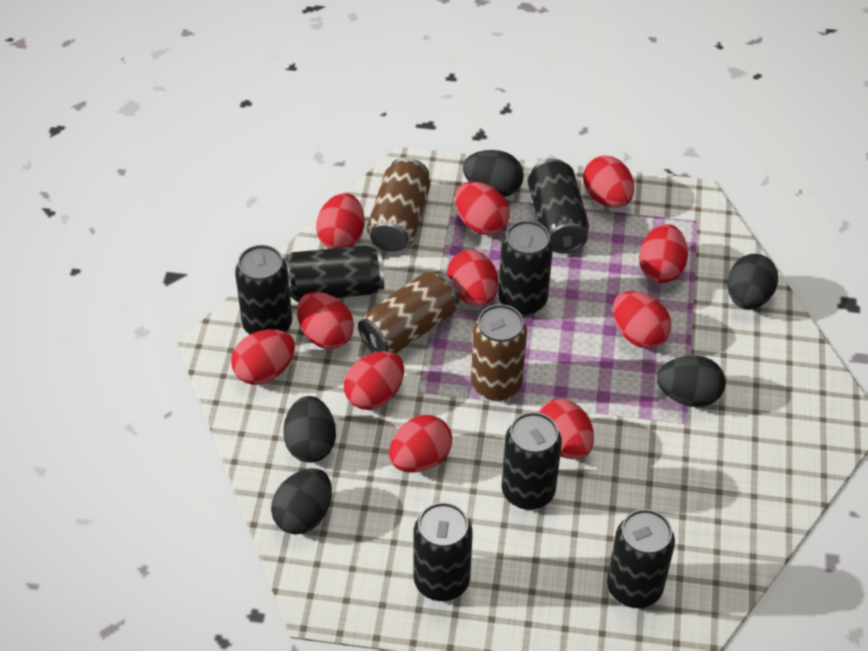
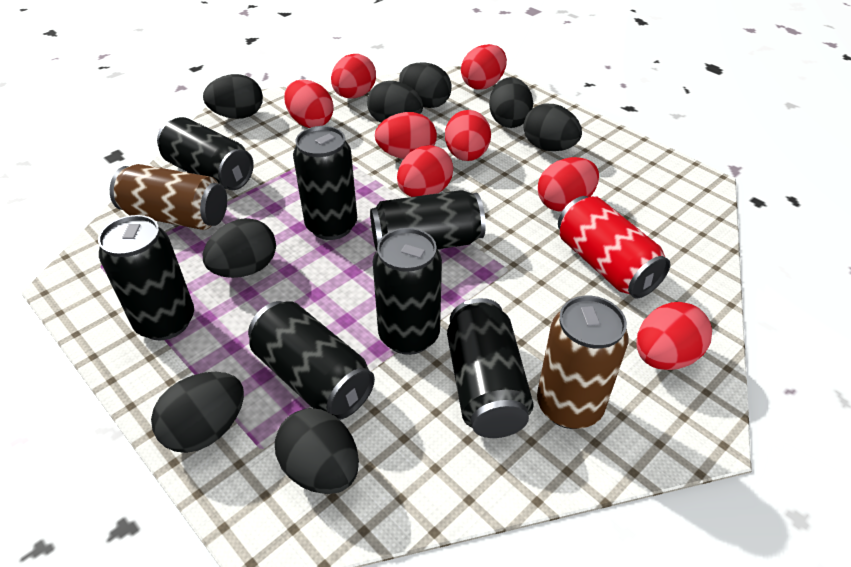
black egg: 5 -> 8
brown can: 3 -> 2
red can: 0 -> 1
red egg: 11 -> 8

